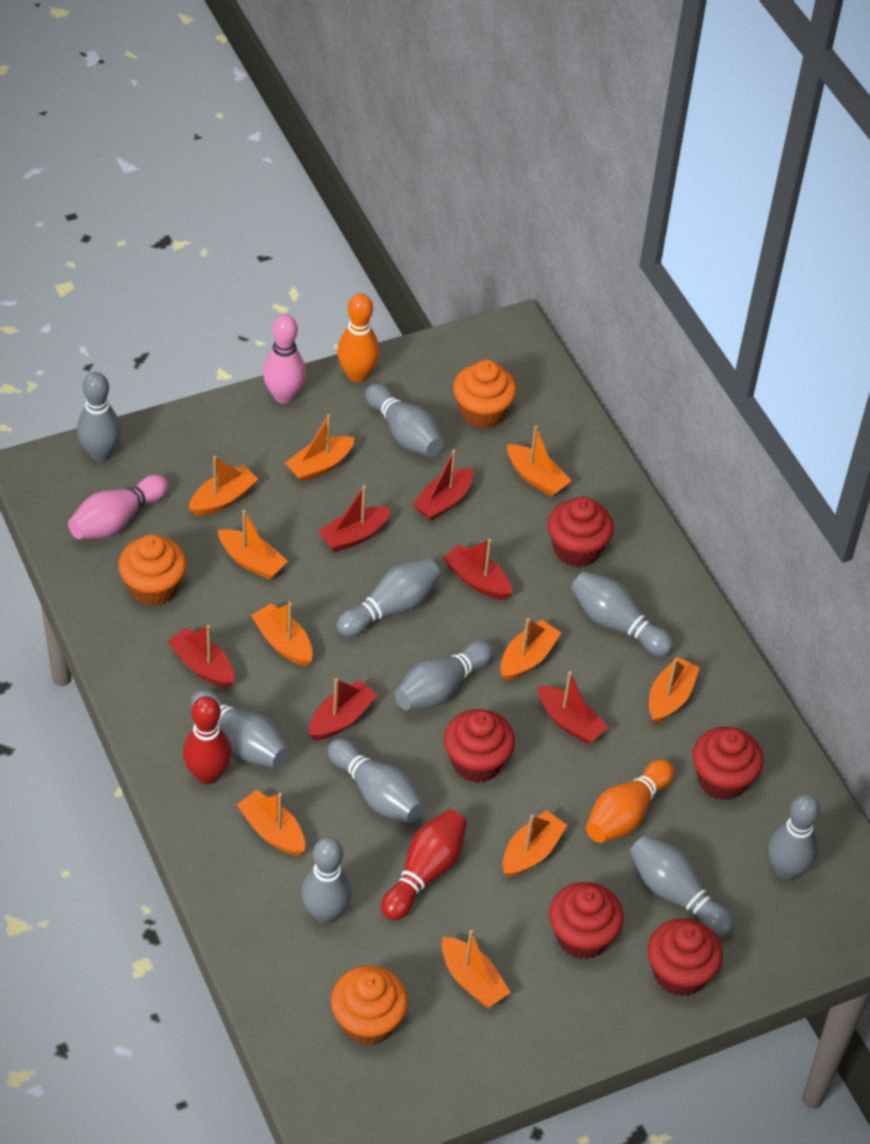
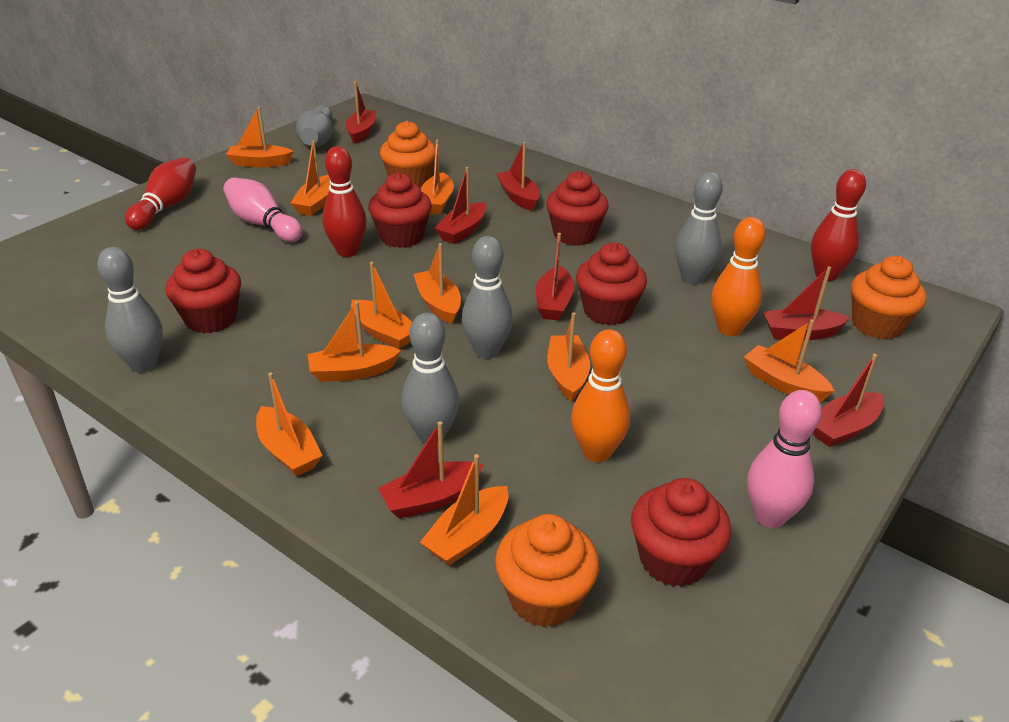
grey bowling pin: 10 -> 5
red boat: 6 -> 7
red bowling pin: 2 -> 3

